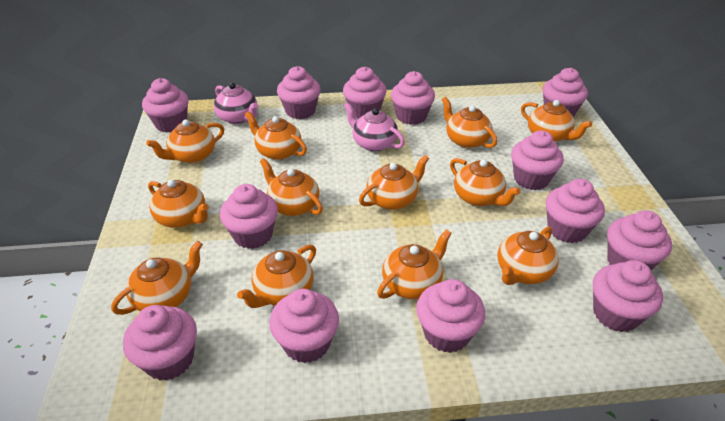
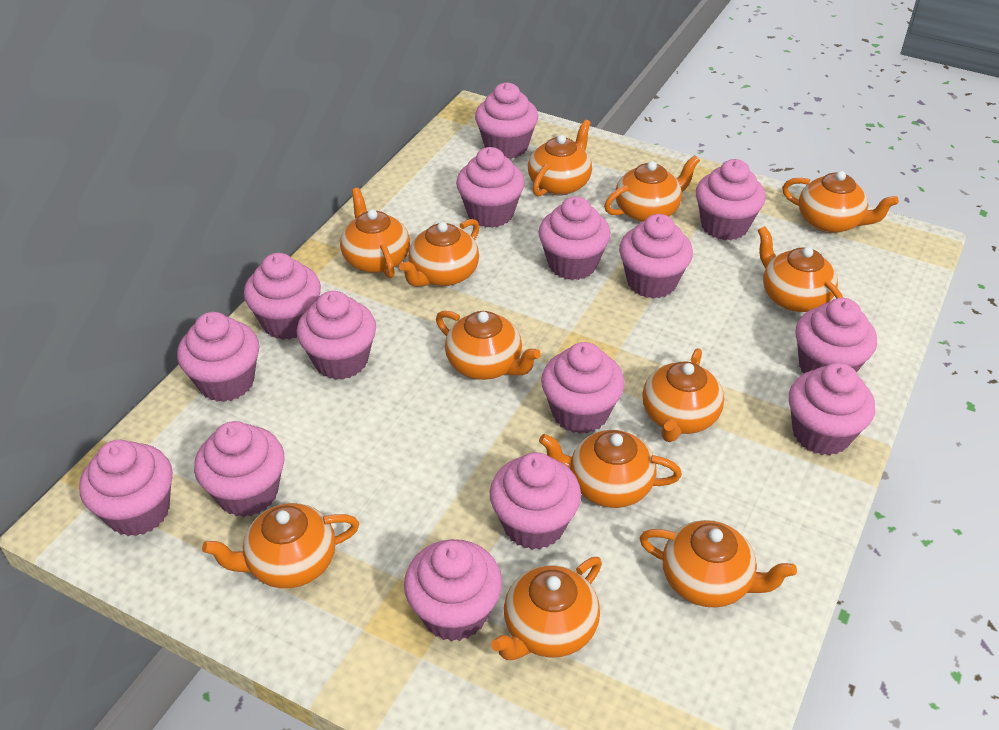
pink cupcake: 13 -> 15
pink teapot: 2 -> 0

